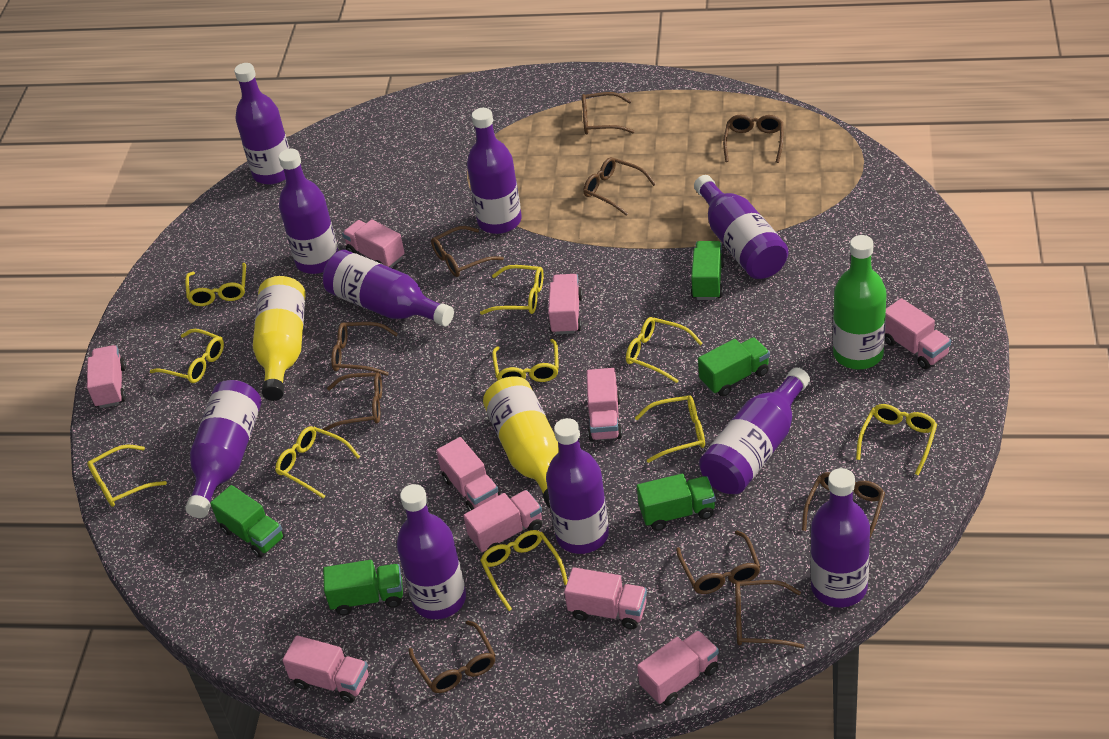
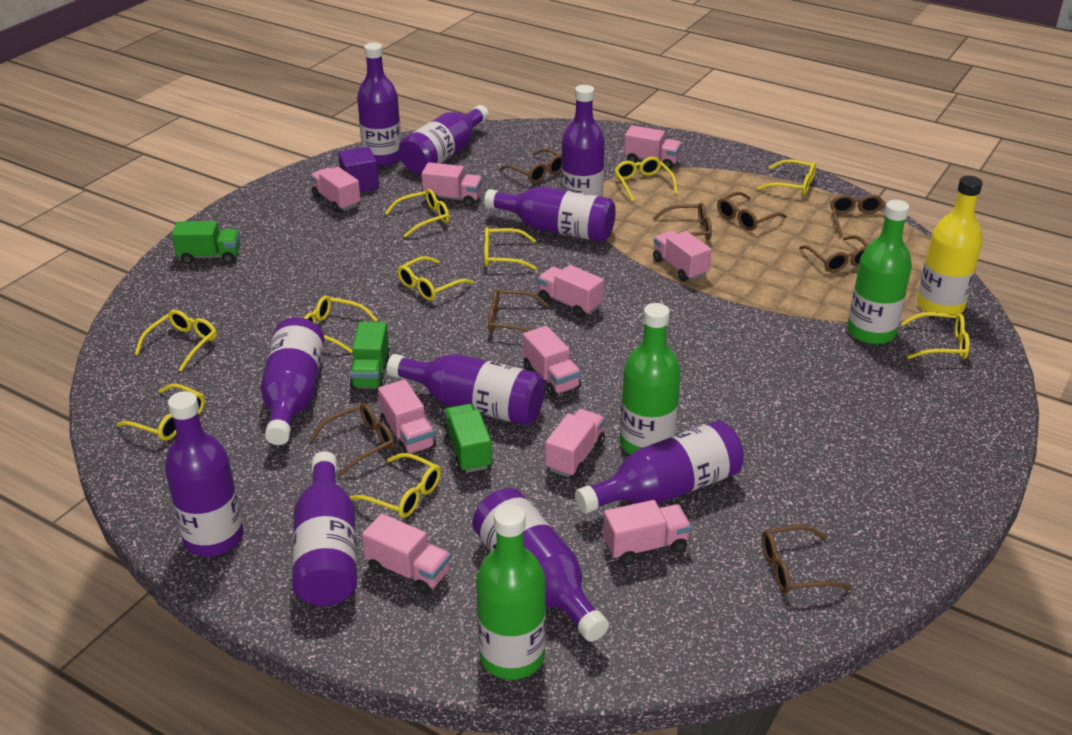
brown glasses: 10 -> 8
green bottle: 1 -> 3
green truck: 5 -> 3
purple cube: 0 -> 1
yellow bottle: 2 -> 1

